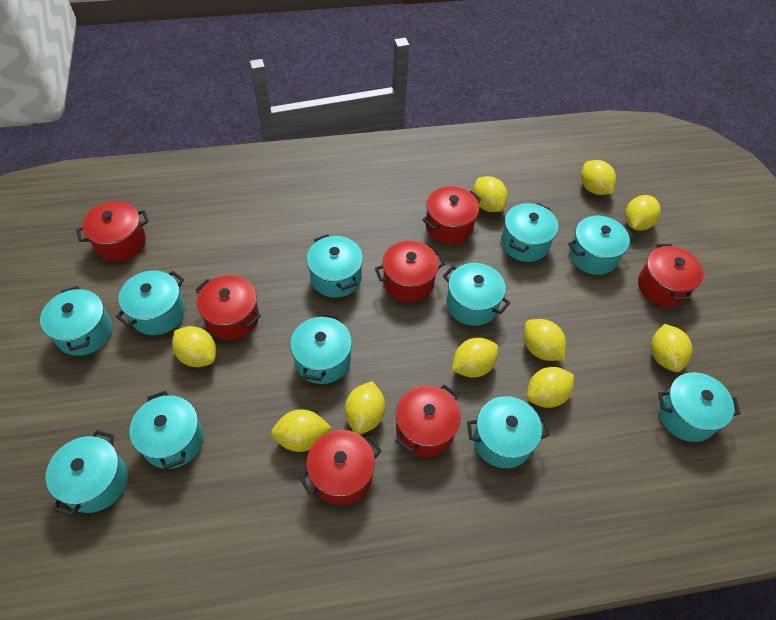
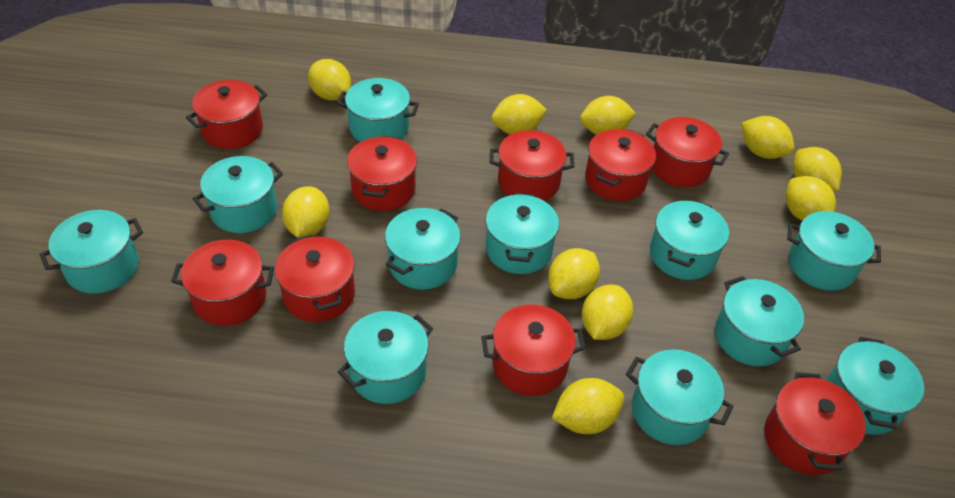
red pot: 7 -> 9

